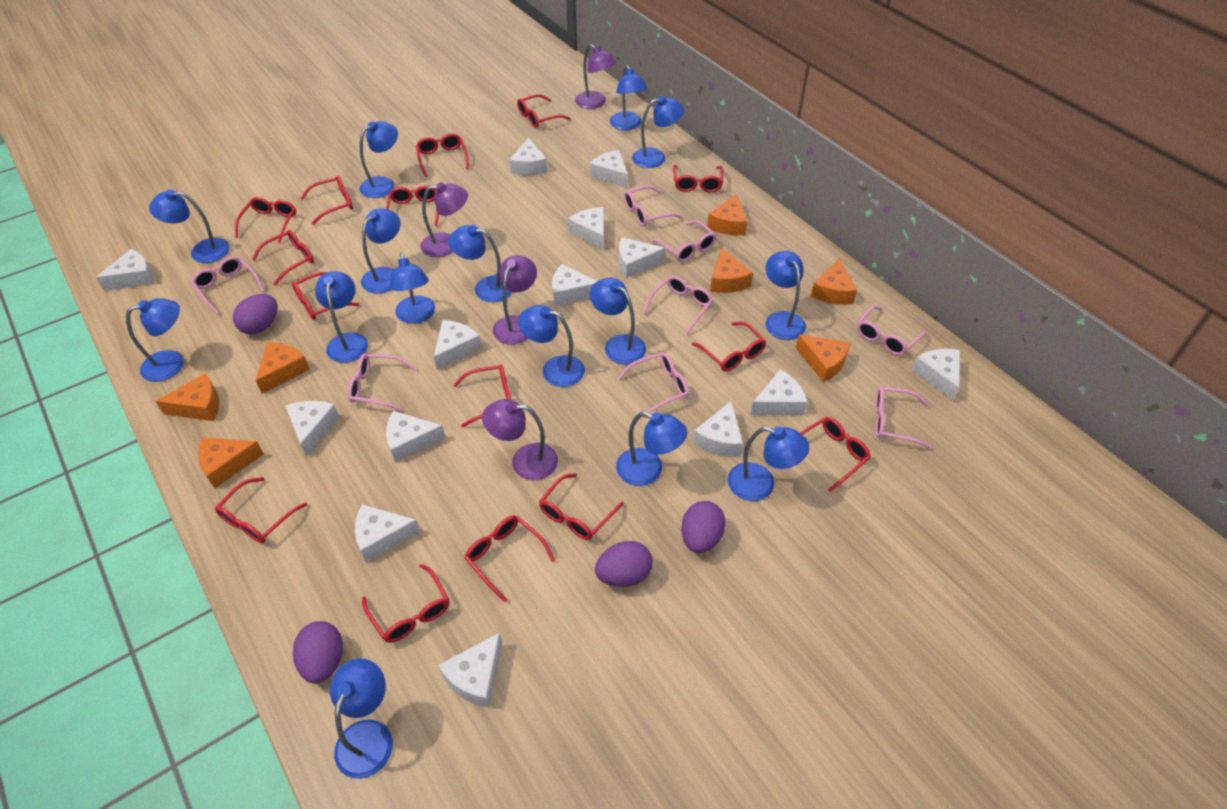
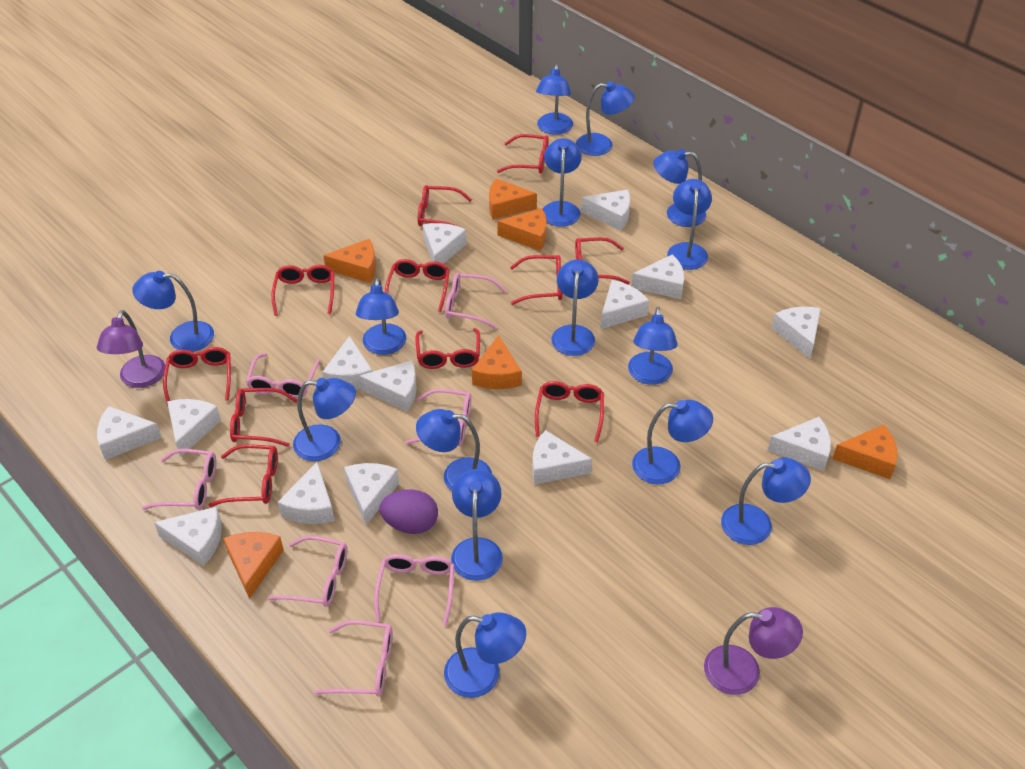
orange cheese: 7 -> 6
pink glasses: 8 -> 7
purple egg: 4 -> 1
purple lamp: 4 -> 2
red glasses: 15 -> 11

